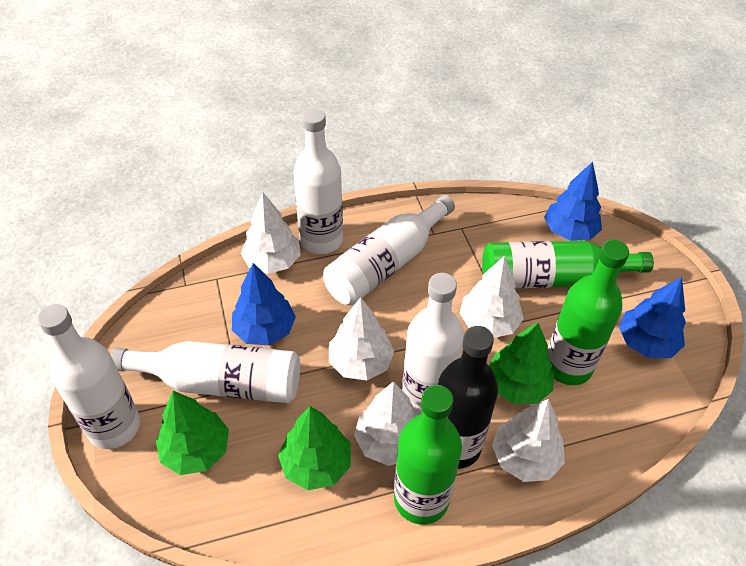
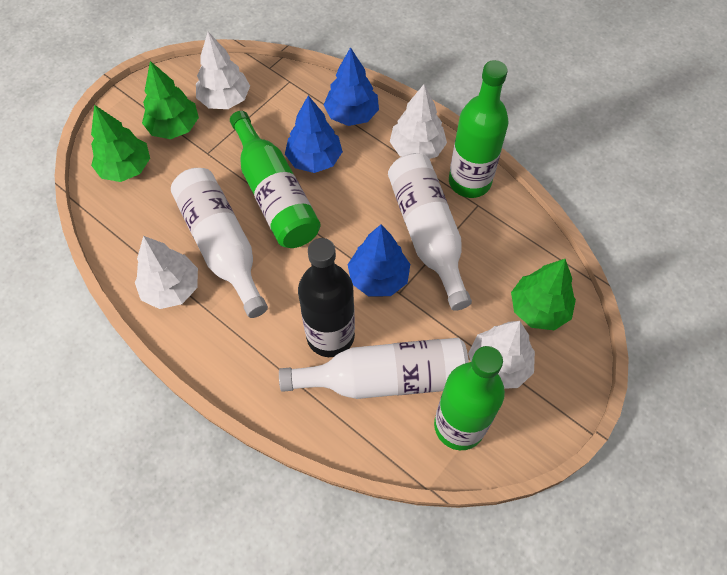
white bottle: 5 -> 3
white tree: 5 -> 4

